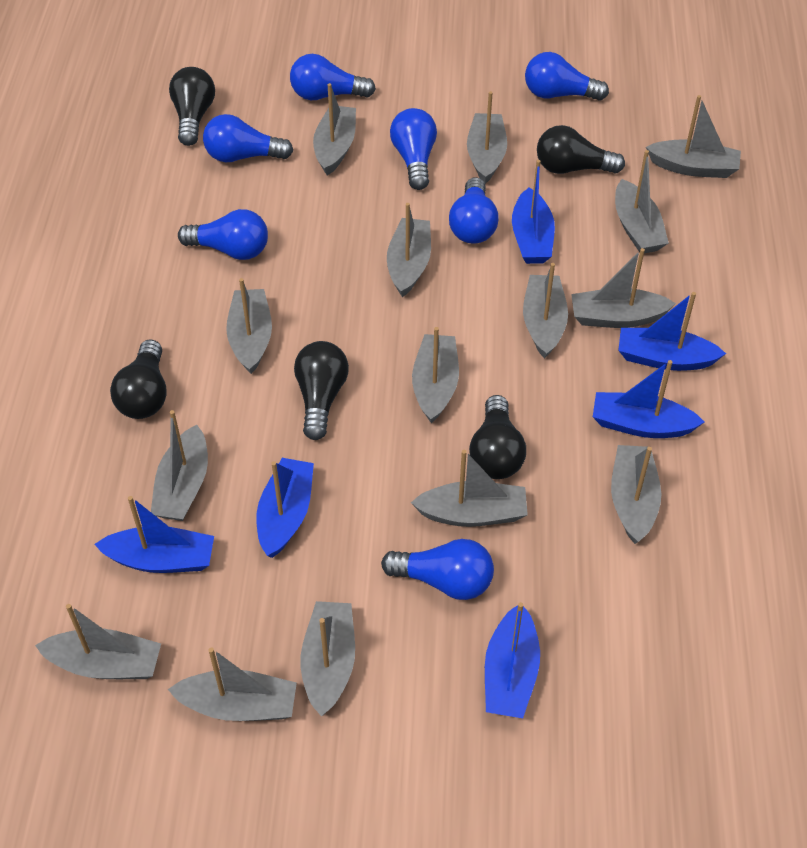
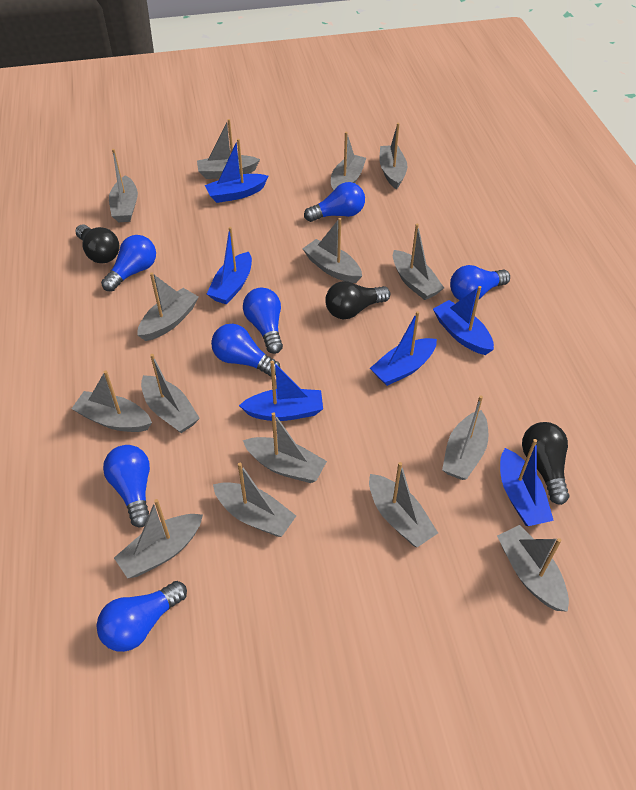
black light bulb: 5 -> 3

